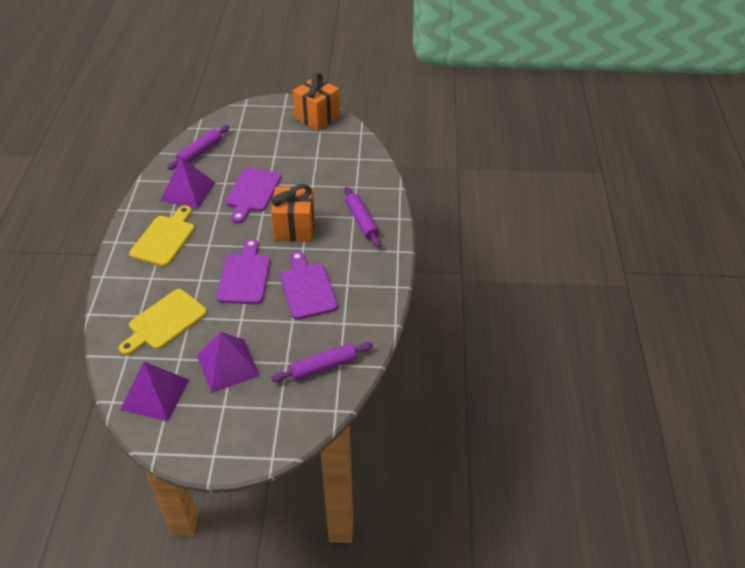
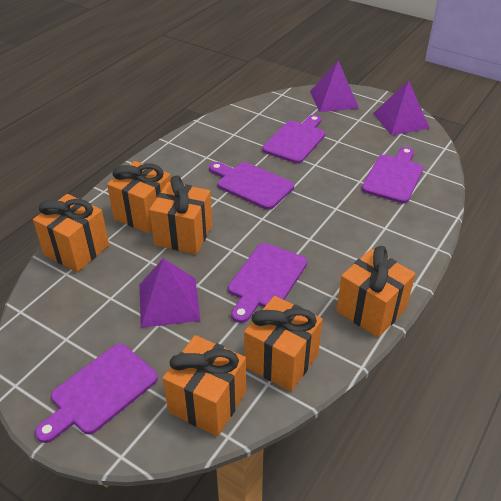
orange gift: 2 -> 6
purple cutting board: 3 -> 5
purple rolling pin: 3 -> 0
yellow cutting board: 2 -> 0

